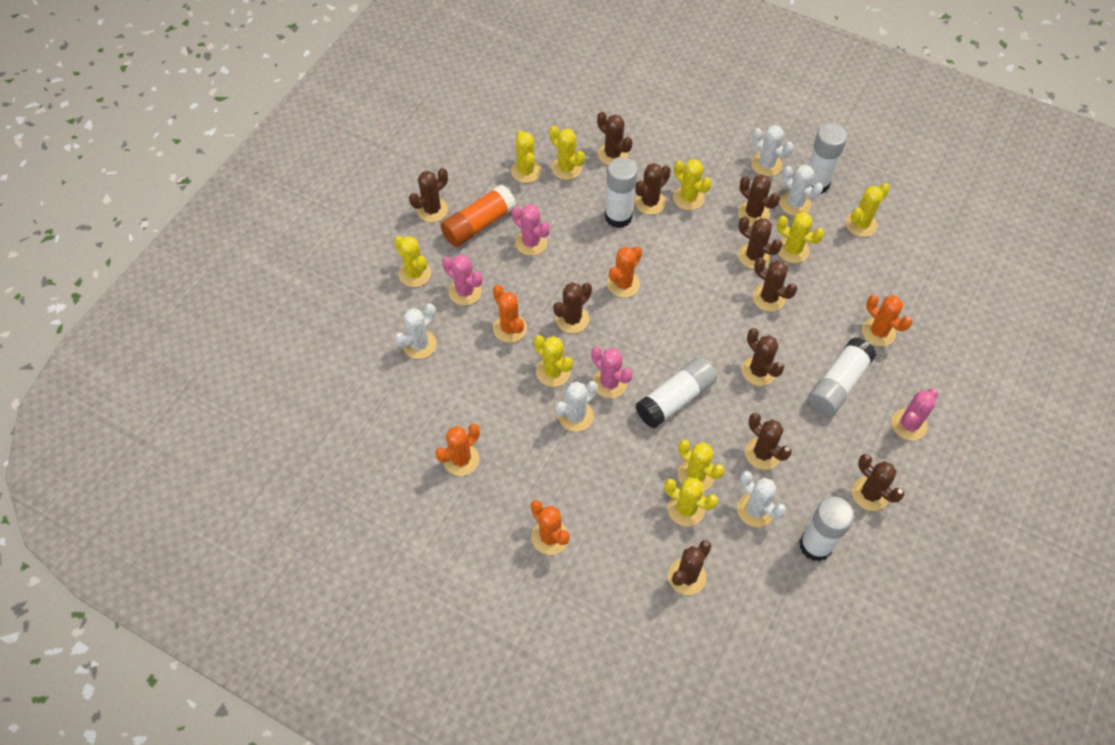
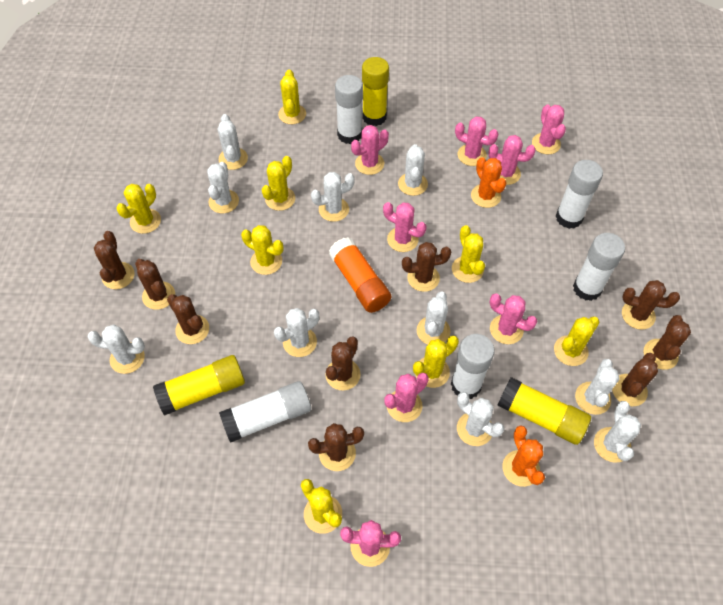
brown cactus: 11 -> 9
orange cactus: 5 -> 2
pink cactus: 4 -> 8
white cactus: 5 -> 10
yellow cactus: 9 -> 8
yellow glue stick: 0 -> 3

